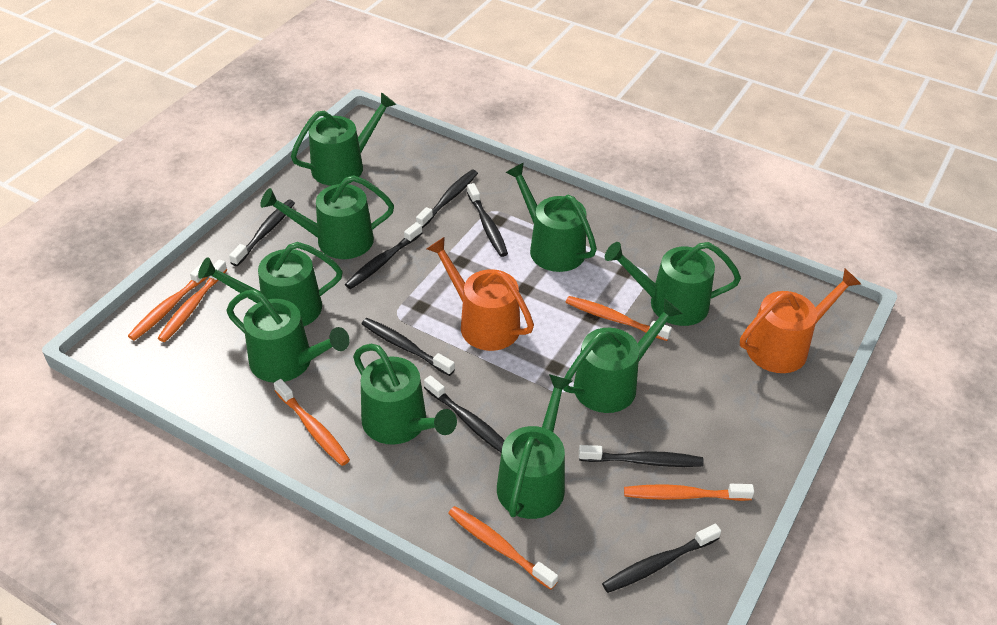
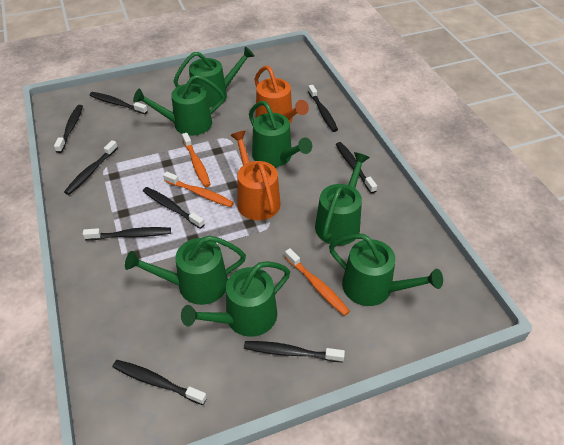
black toothbrush: 8 -> 9
green watering can: 9 -> 7
orange toothbrush: 6 -> 3

